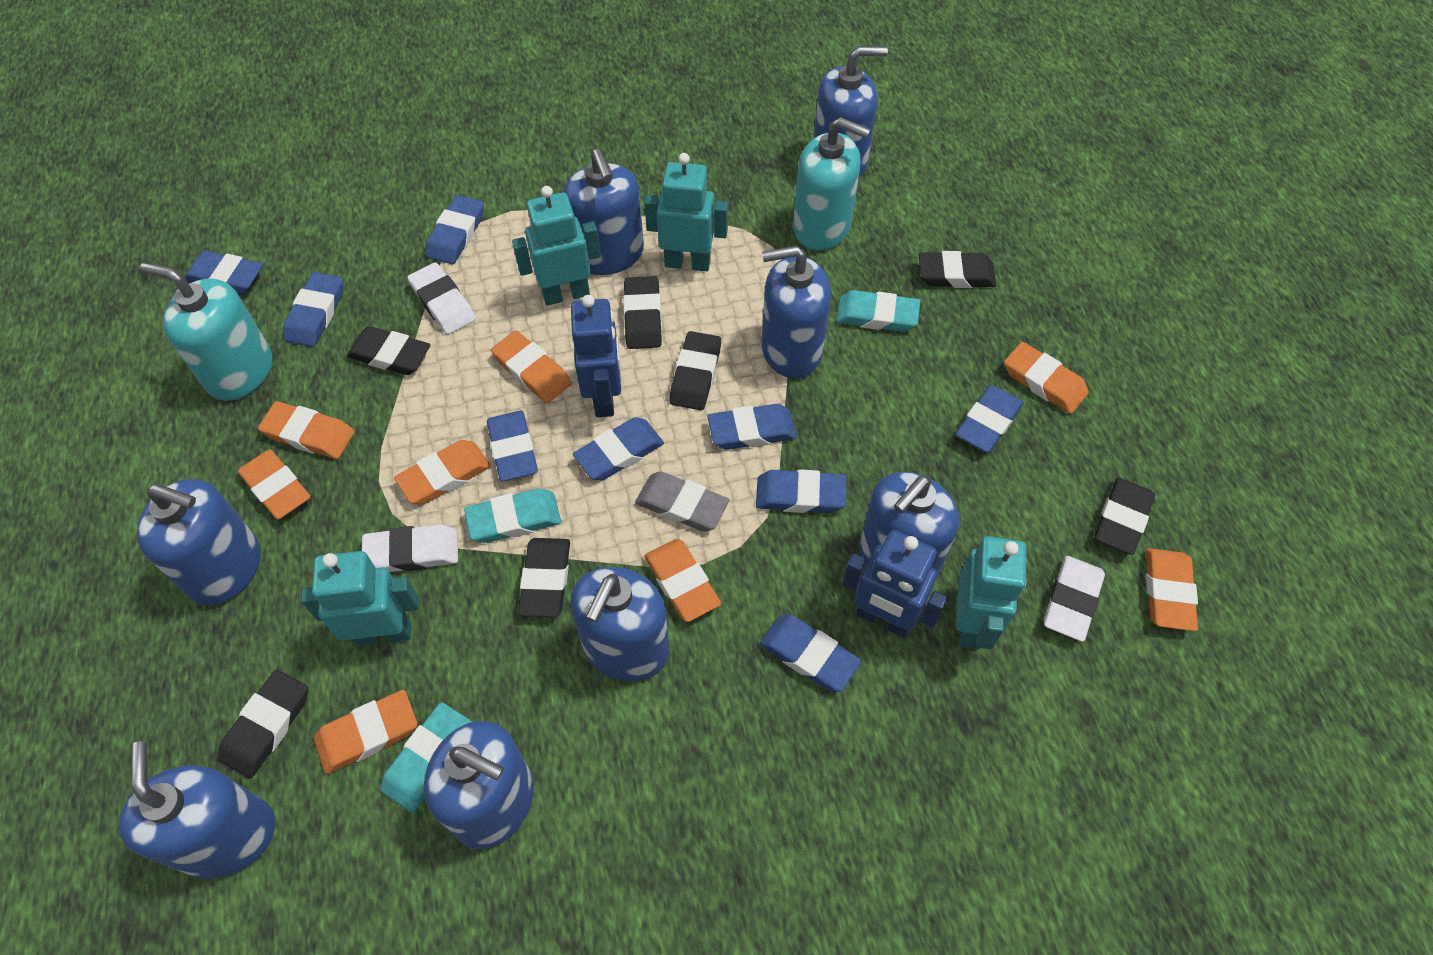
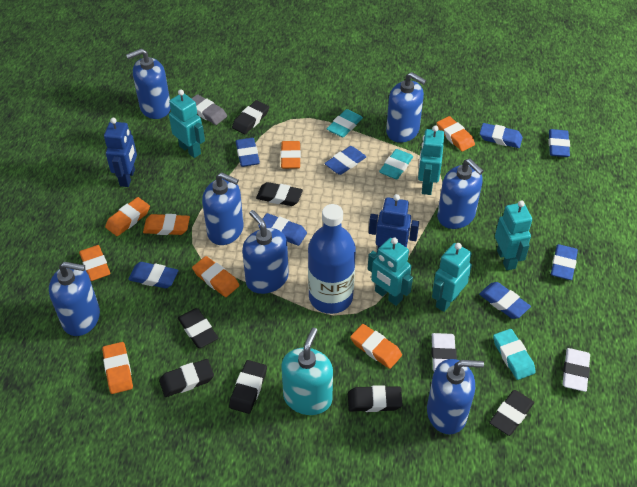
blue bottle: 0 -> 1
blue eraser: 9 -> 8
blue soap dispenser: 8 -> 7
turquoise robot: 4 -> 5
turquoise soap dispenser: 2 -> 1
white eraser: 3 -> 2

